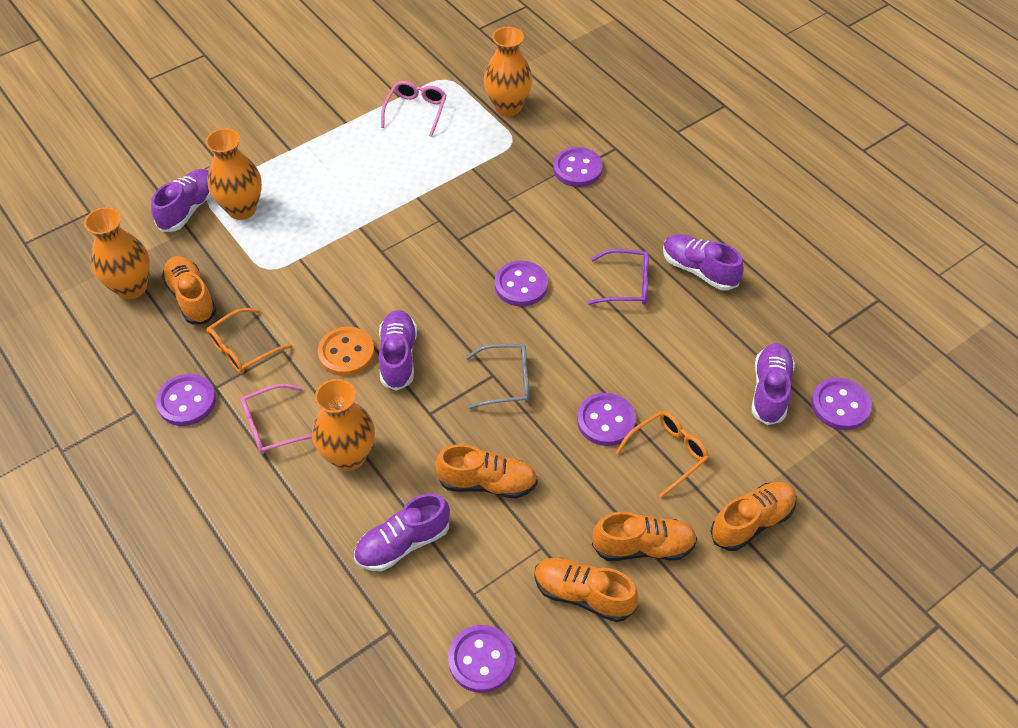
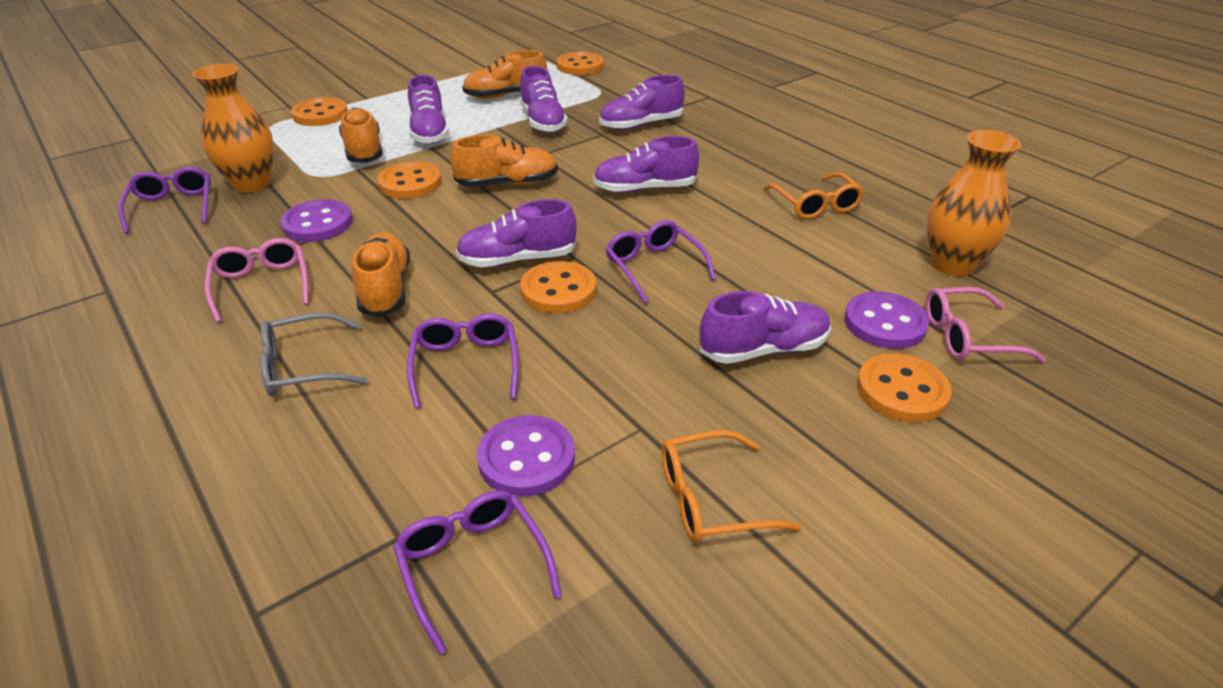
orange button: 1 -> 5
orange shoe: 5 -> 4
orange vase: 4 -> 2
purple button: 6 -> 3
purple glasses: 1 -> 4
purple shoe: 5 -> 6

